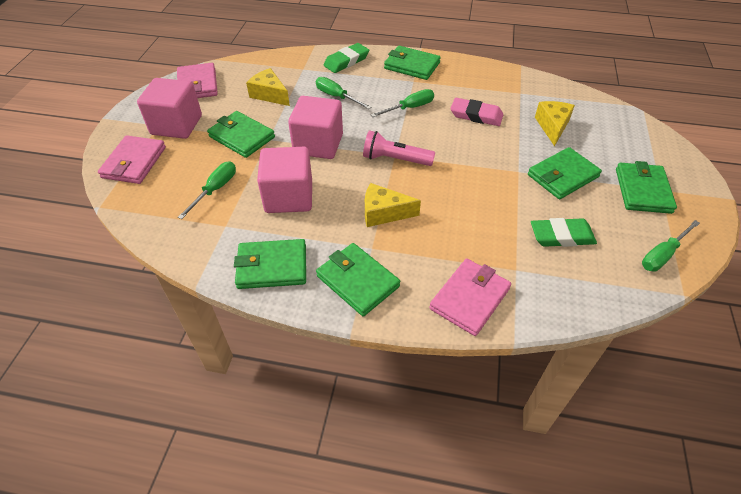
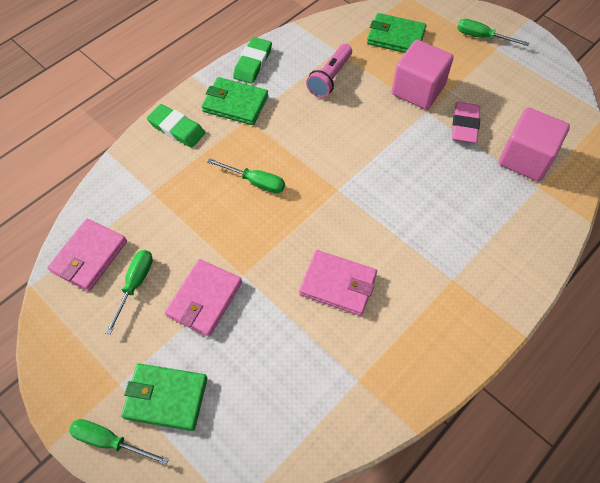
green wallet: 6 -> 3
pink cube: 3 -> 2
yellow cheese: 3 -> 0

